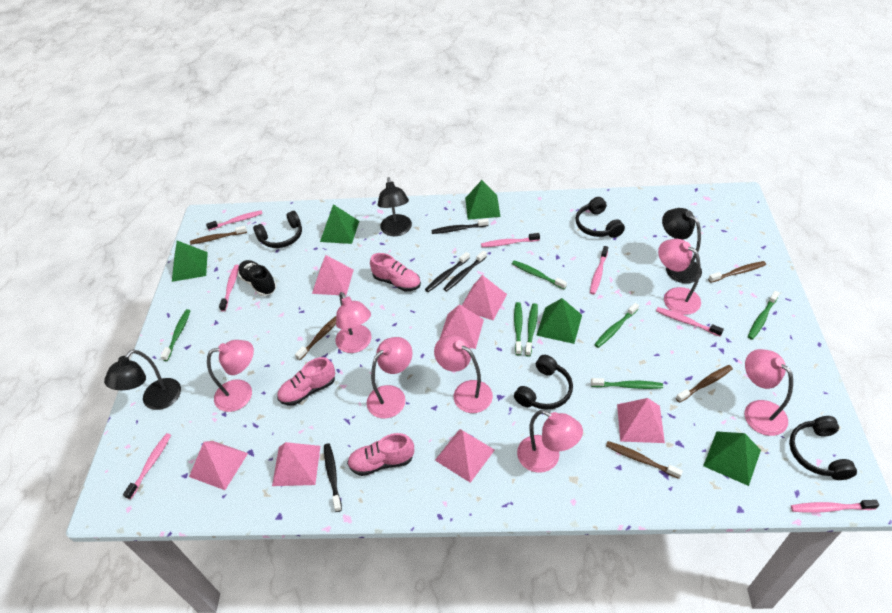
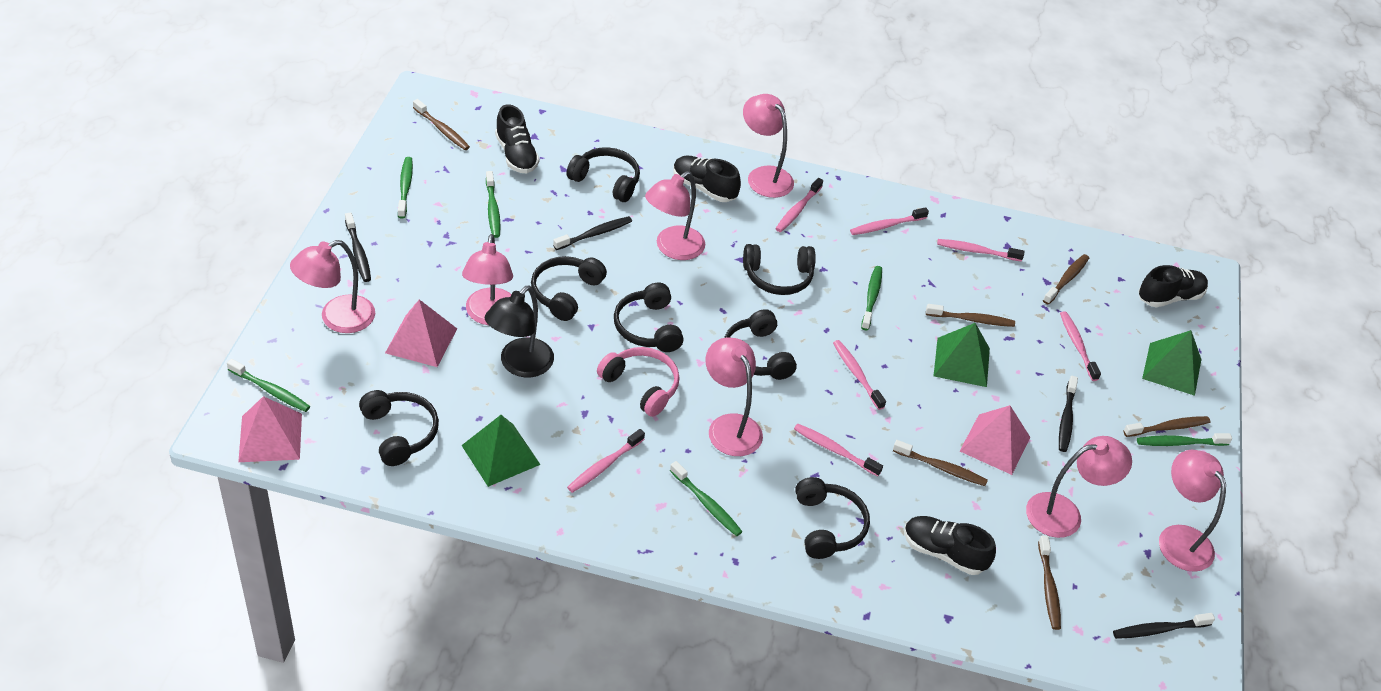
black headphones: 4 -> 7
black lamp: 3 -> 1
black shoe: 1 -> 4
brown toothbrush: 5 -> 6
green pyramid: 5 -> 3
green toothbrush: 7 -> 6
pink headphones: 0 -> 1
pink pyramid: 7 -> 3
pink shoe: 3 -> 0

